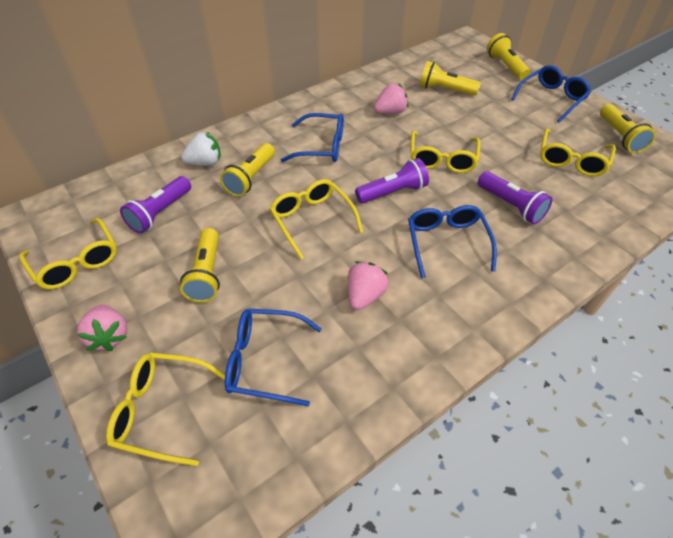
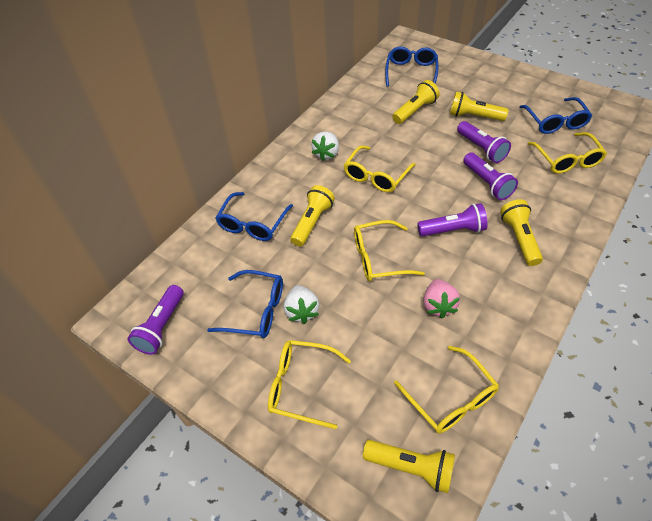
pink strawberry: 3 -> 1
purple flashlight: 3 -> 4
white strawberry: 1 -> 2

